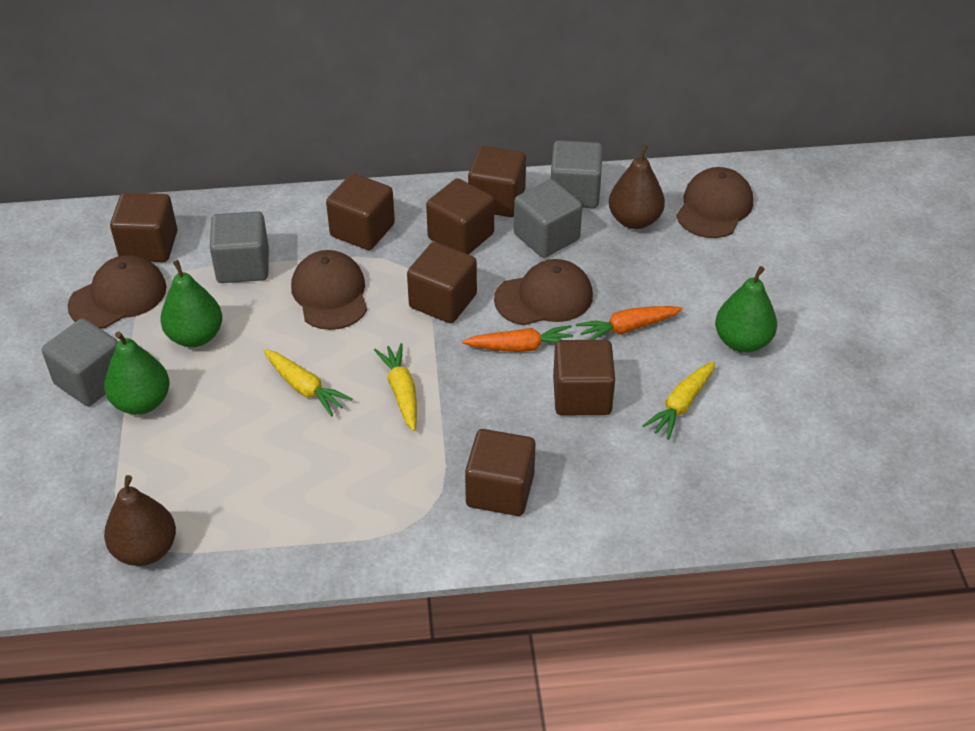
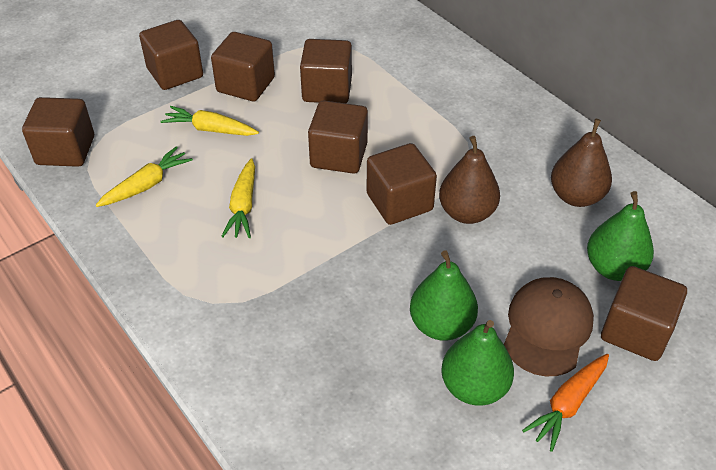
brown cap: 4 -> 1
grey cube: 4 -> 0
orange carrot: 2 -> 1

